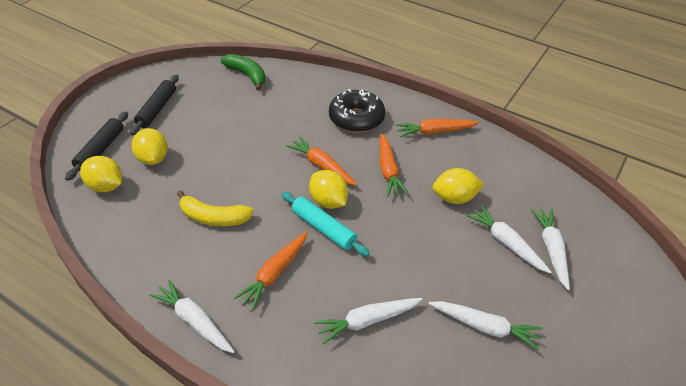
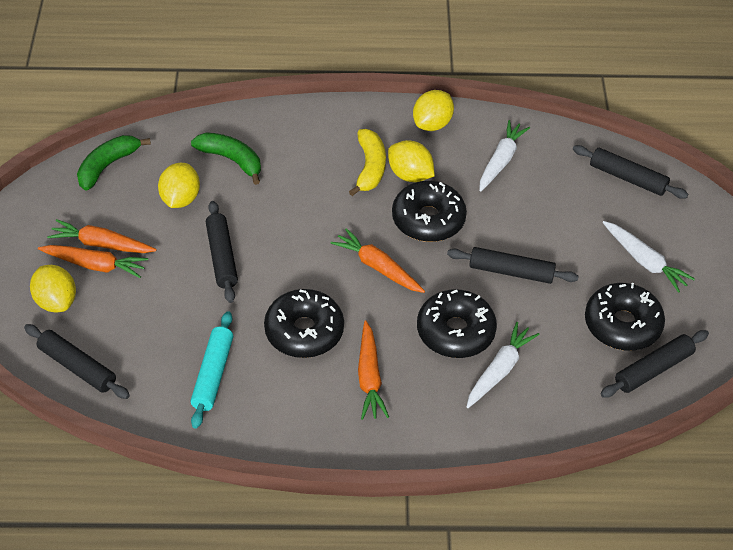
black donut: 1 -> 4
black rolling pin: 2 -> 5
green banana: 1 -> 2
white carrot: 5 -> 3

